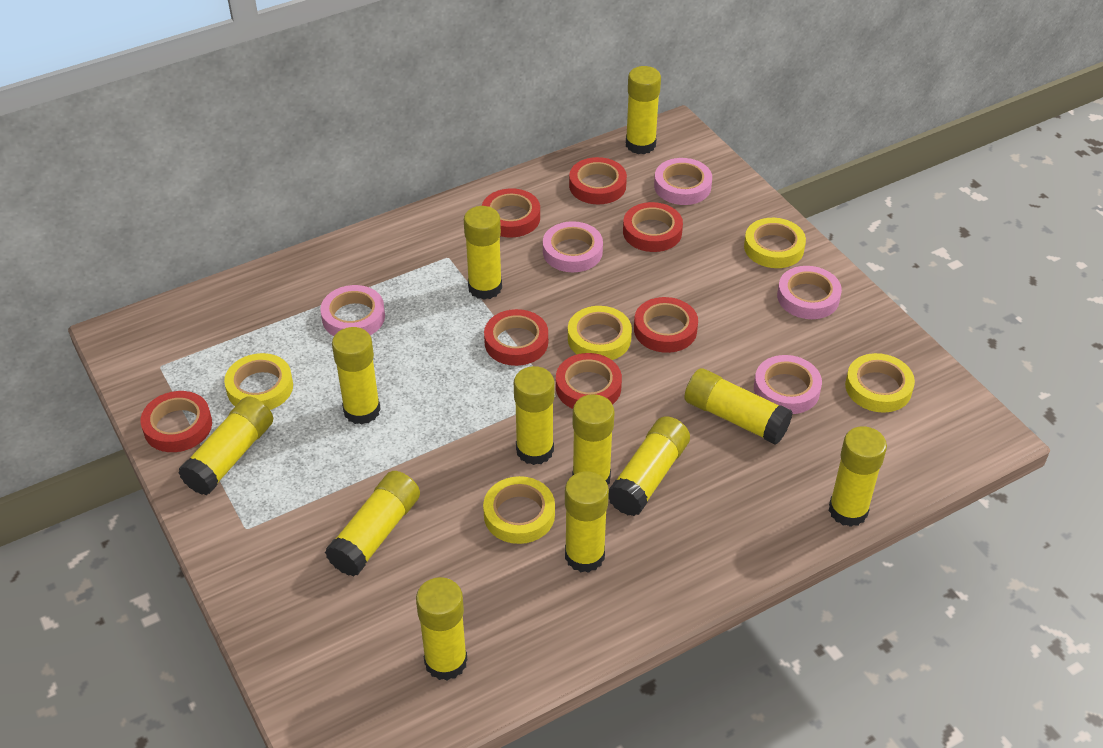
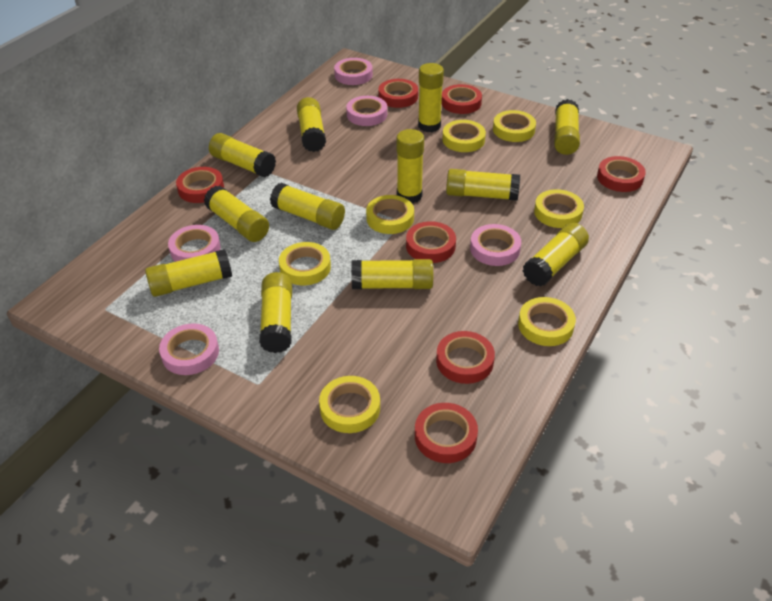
yellow tape: 5 -> 7

